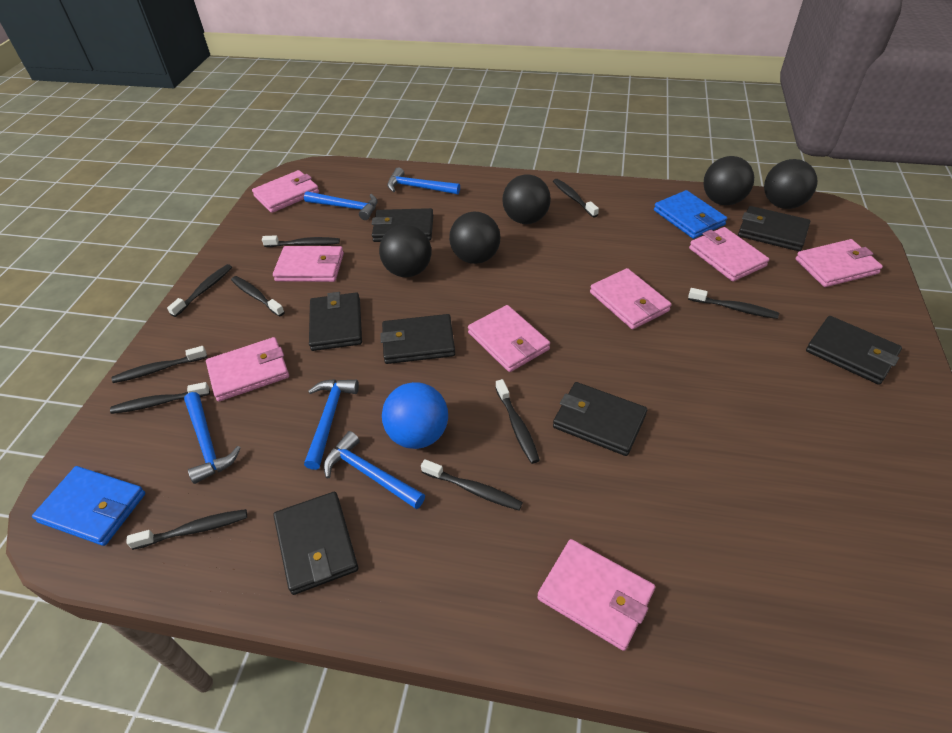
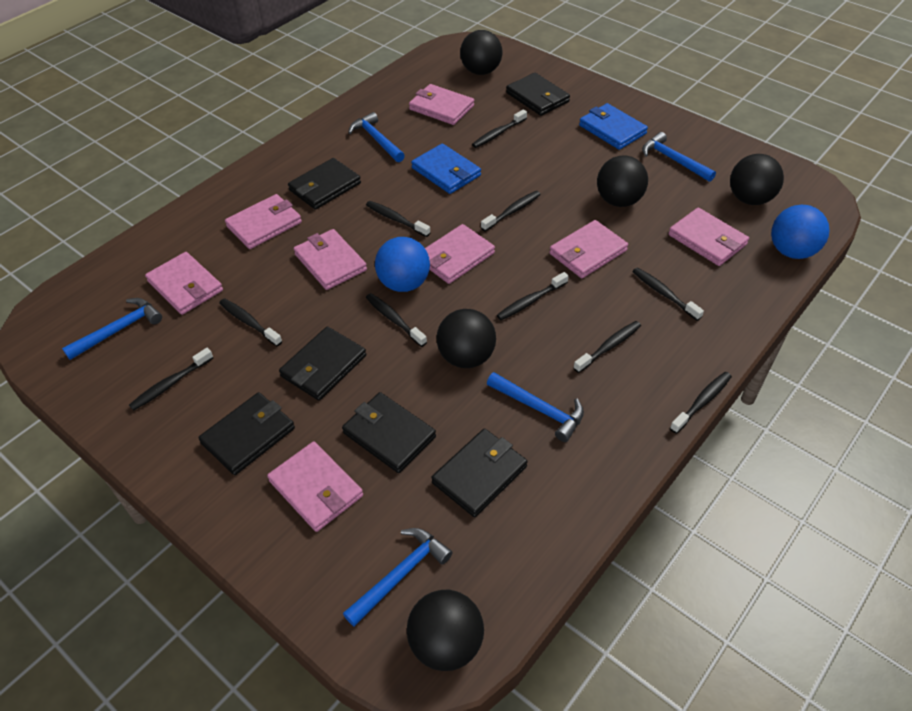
black wallet: 7 -> 6
blue ball: 1 -> 2

